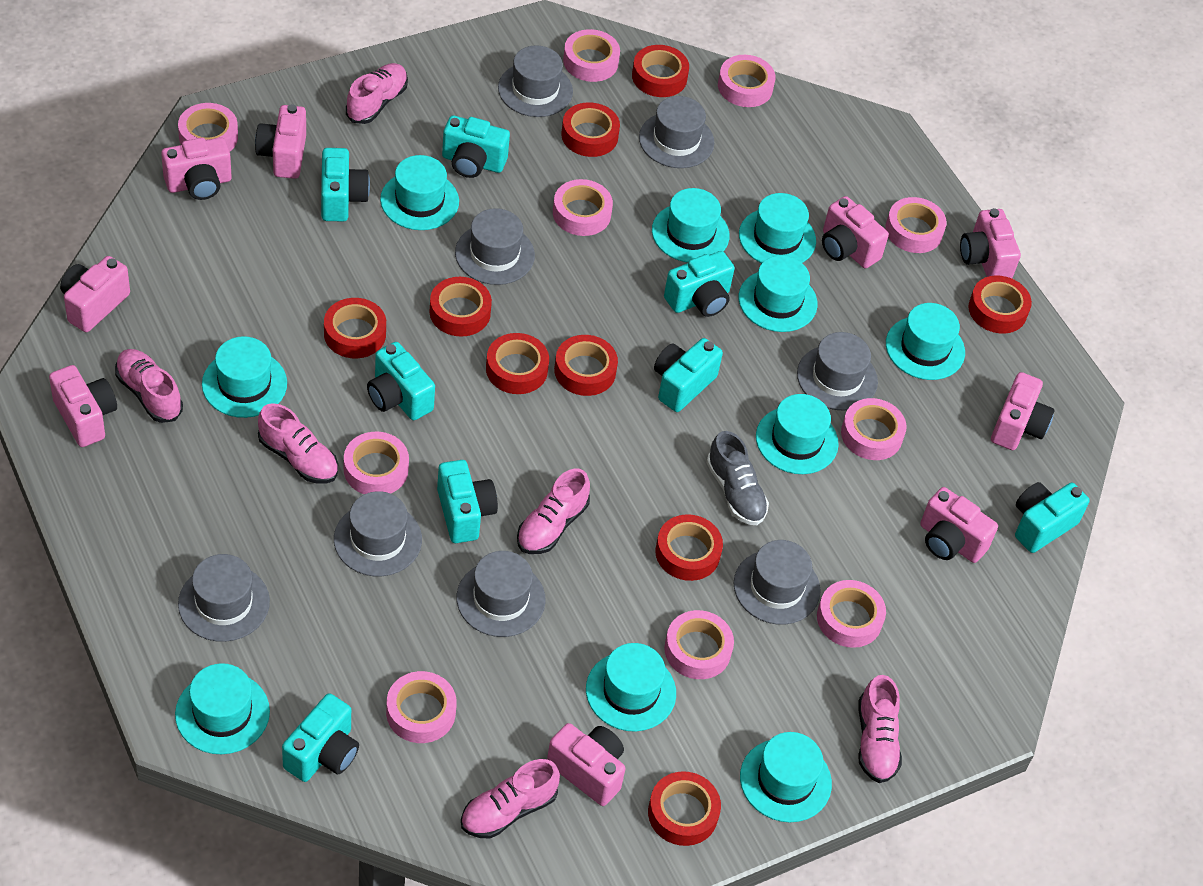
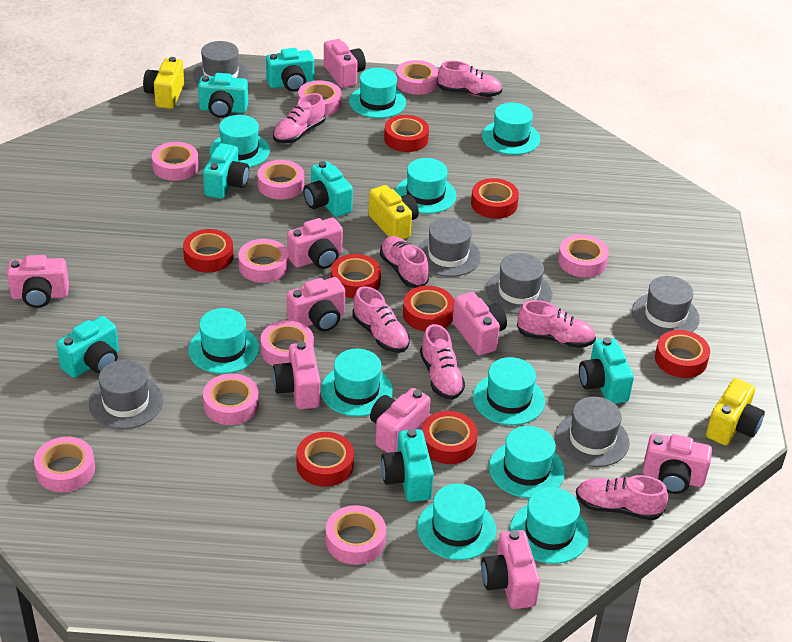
grey hat: 8 -> 6
grey shoe: 1 -> 0
pink shoe: 6 -> 7
red tape: 9 -> 8
turquoise camera: 8 -> 7
yellow camera: 0 -> 3

